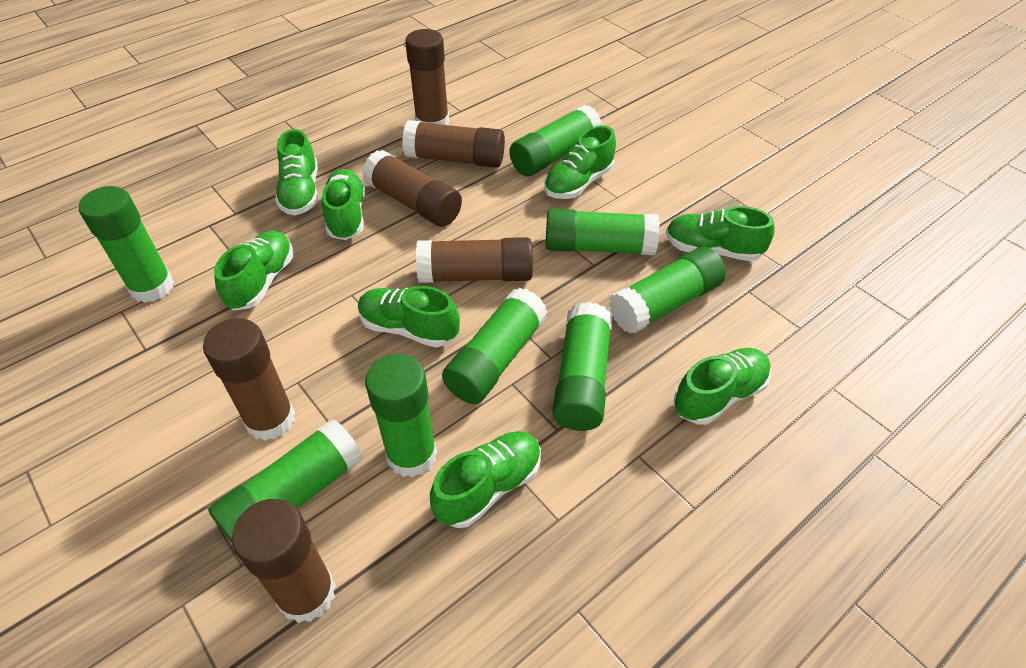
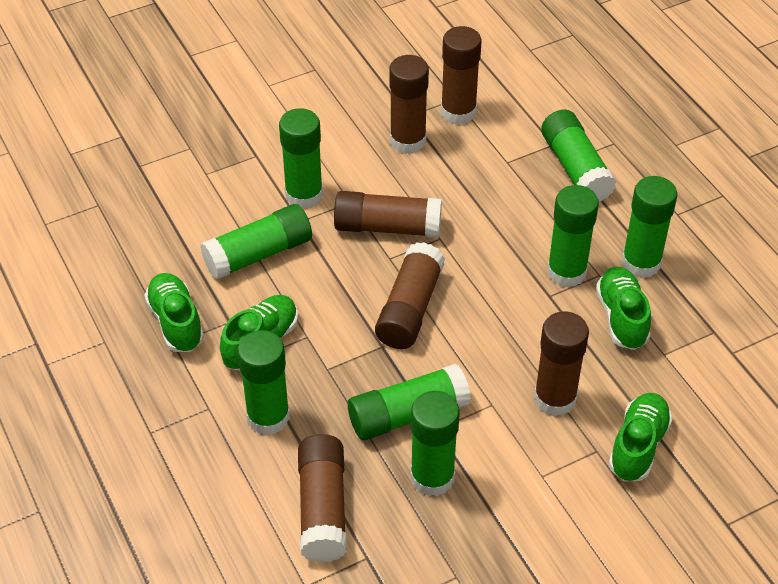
green shoe: 8 -> 4

